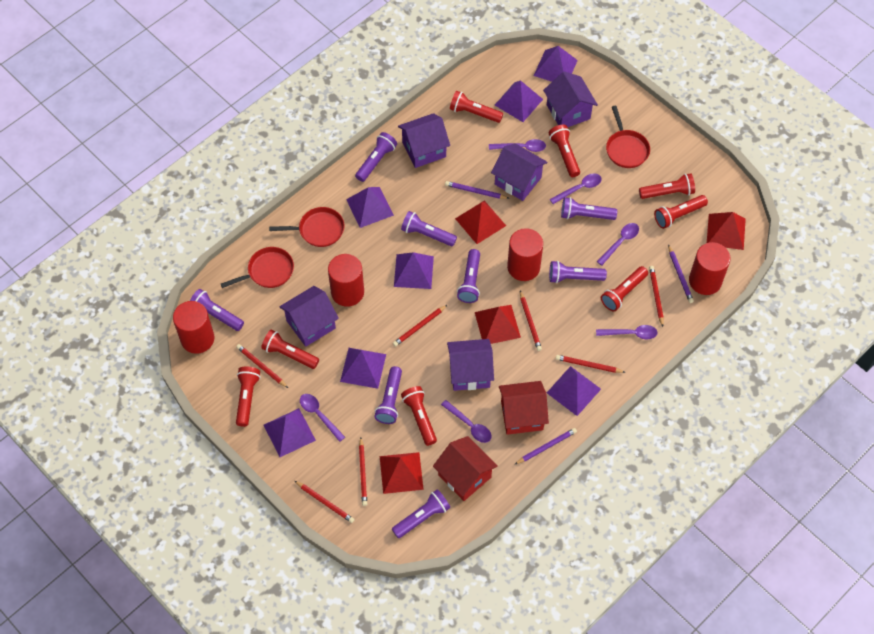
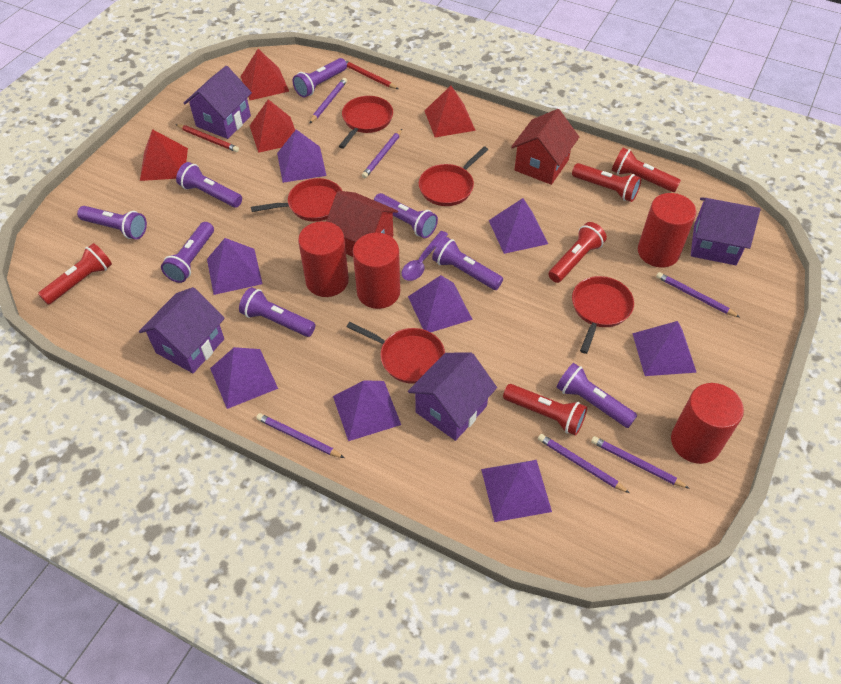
purple house: 5 -> 4
purple pencil: 3 -> 6
purple pyramid: 7 -> 8
purple spoon: 6 -> 1
red flashlight: 8 -> 5
red pan: 3 -> 5
red pencil: 7 -> 2

